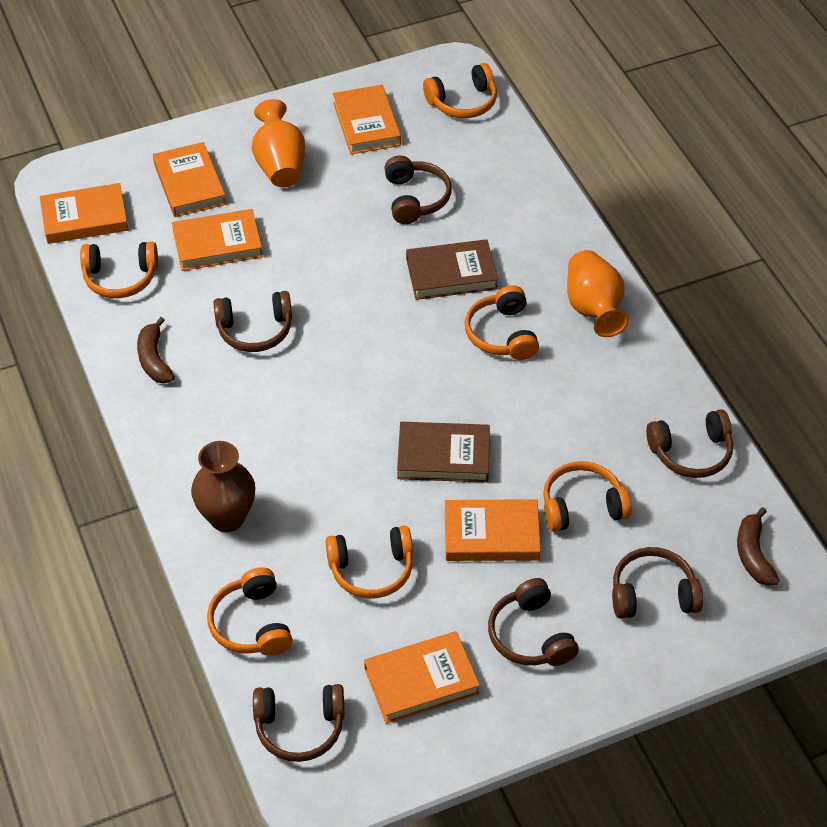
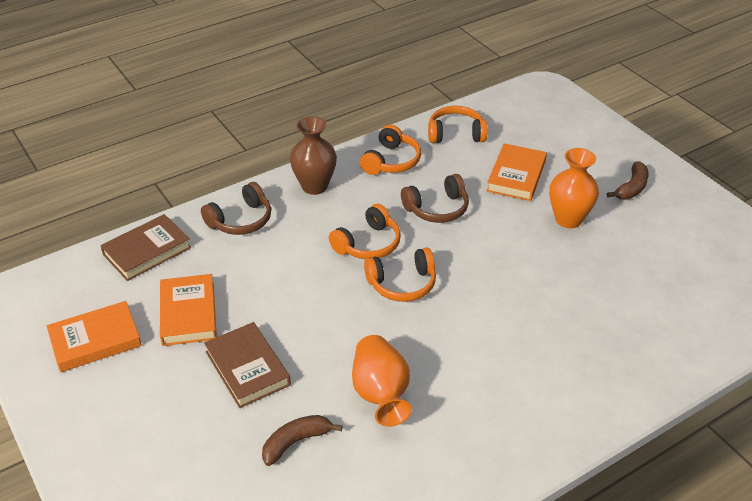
brown headphones: 6 -> 2
orange book: 6 -> 3
orange headphones: 6 -> 4

